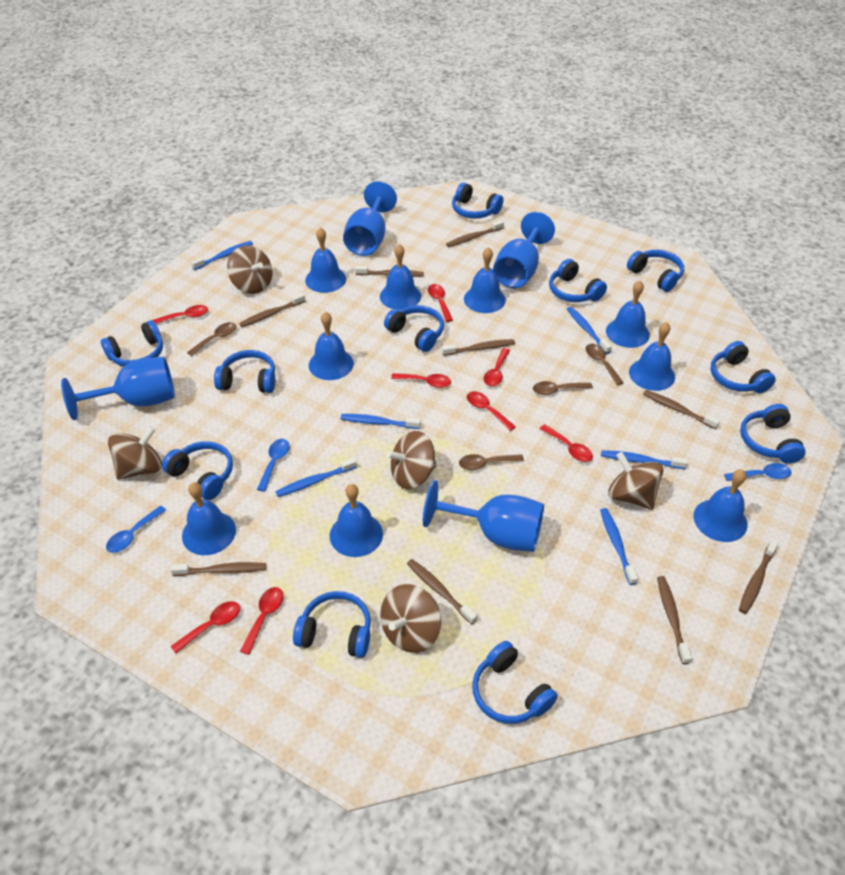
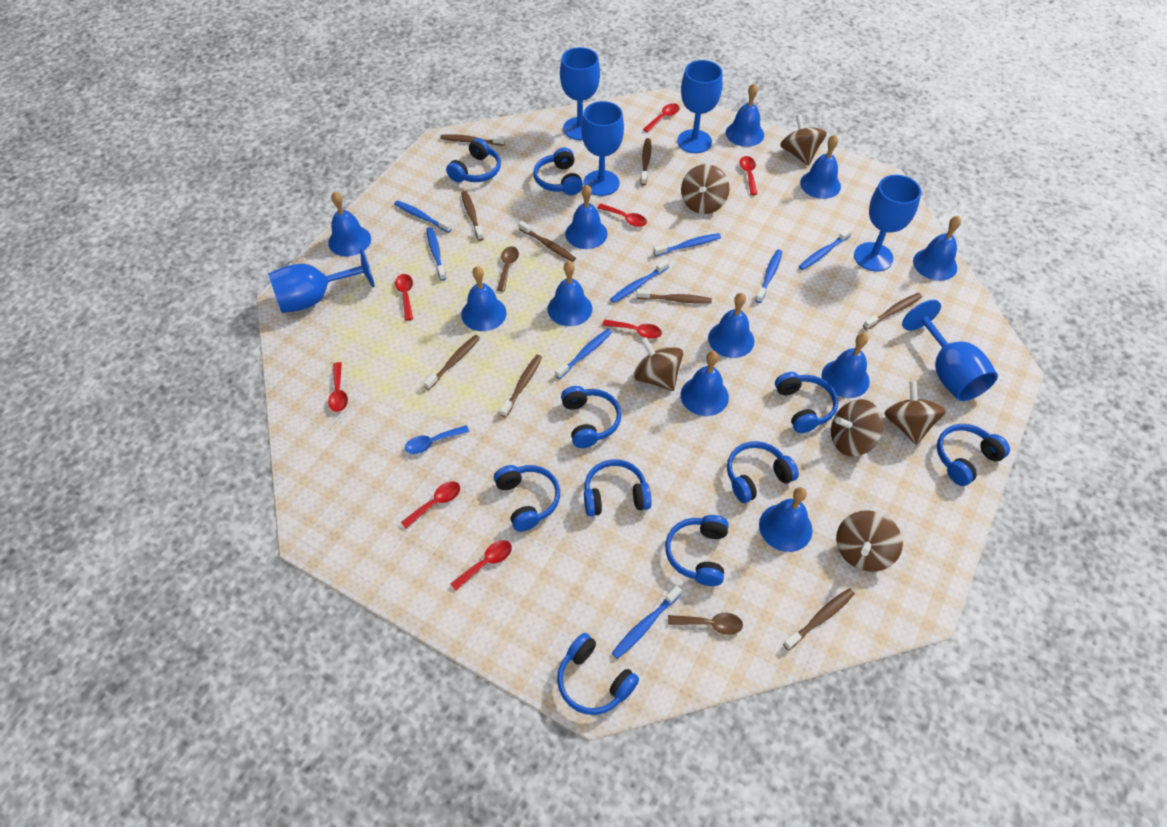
blue bell: 9 -> 11
blue goblet: 4 -> 6
blue headphones: 11 -> 10
blue spoon: 3 -> 1
blue toothbrush: 6 -> 8
brown spinning top: 5 -> 6
brown spoon: 4 -> 2

